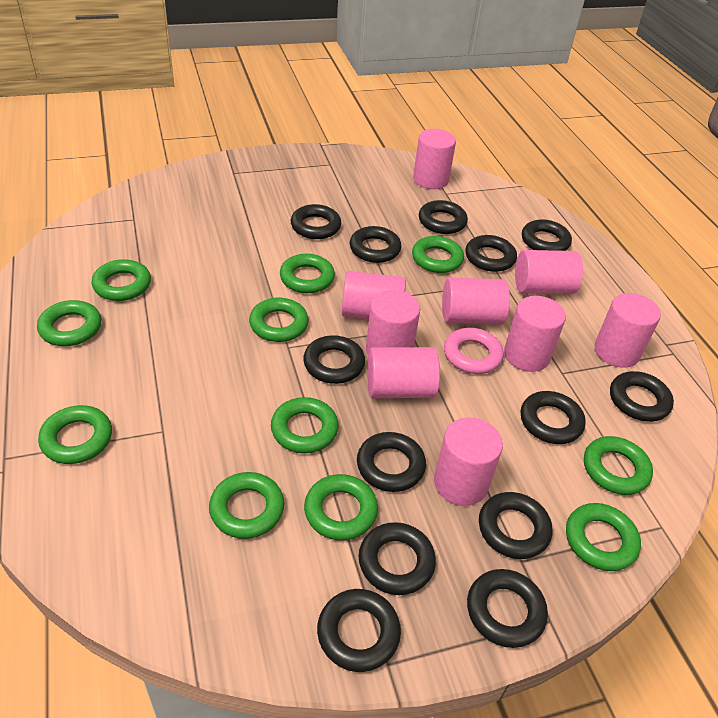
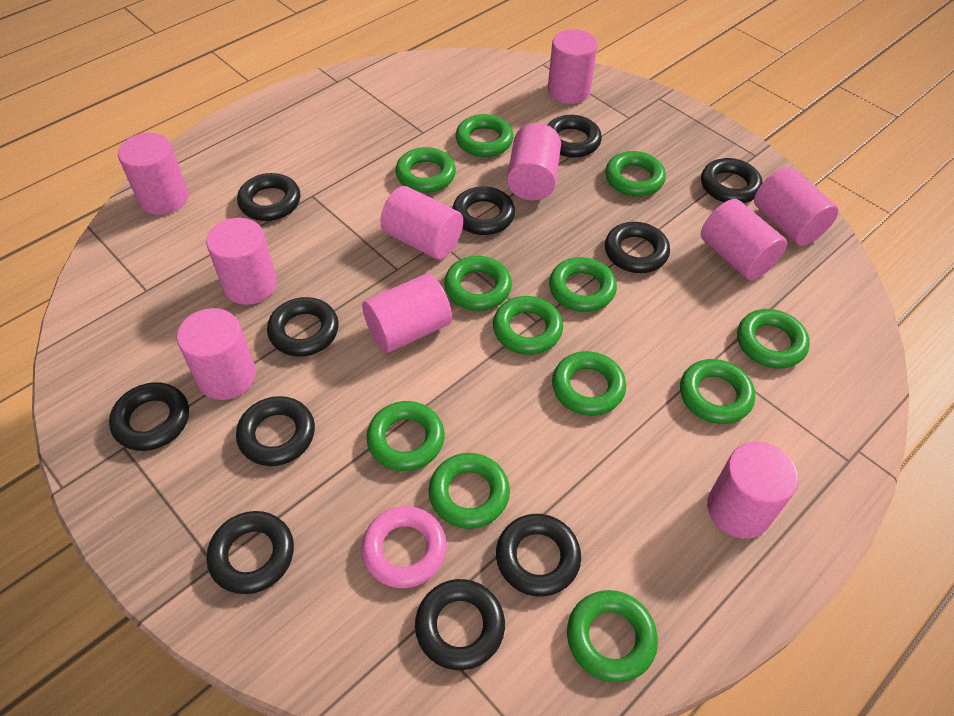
black ring: 13 -> 11
green ring: 11 -> 12
pink cylinder: 9 -> 10

